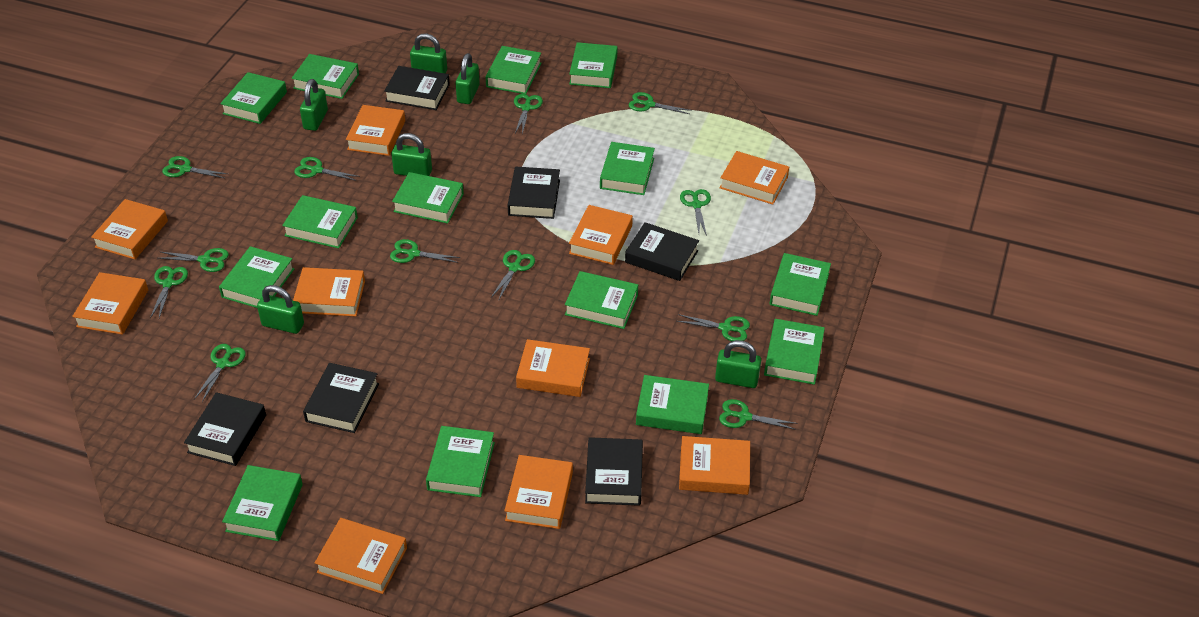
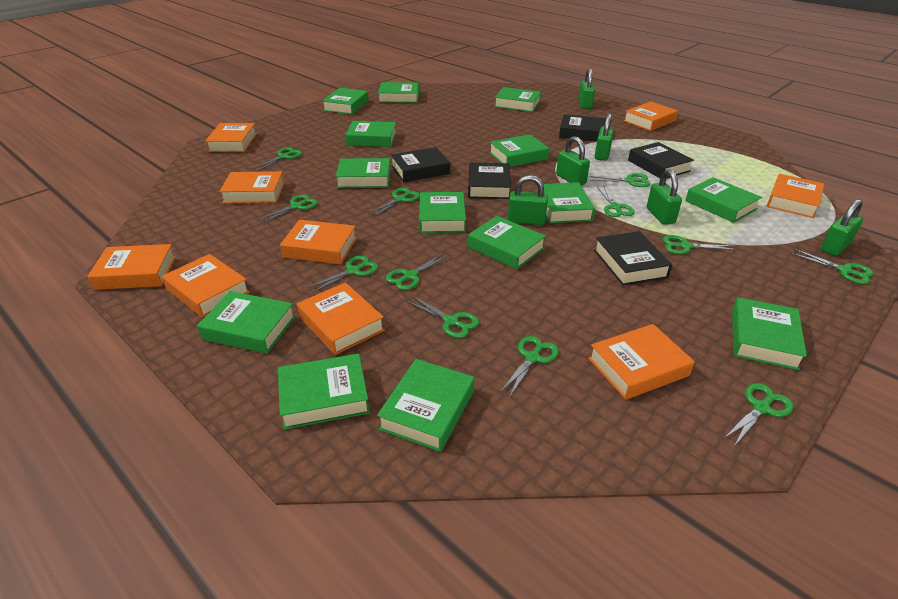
black book: 6 -> 5
orange book: 10 -> 9

